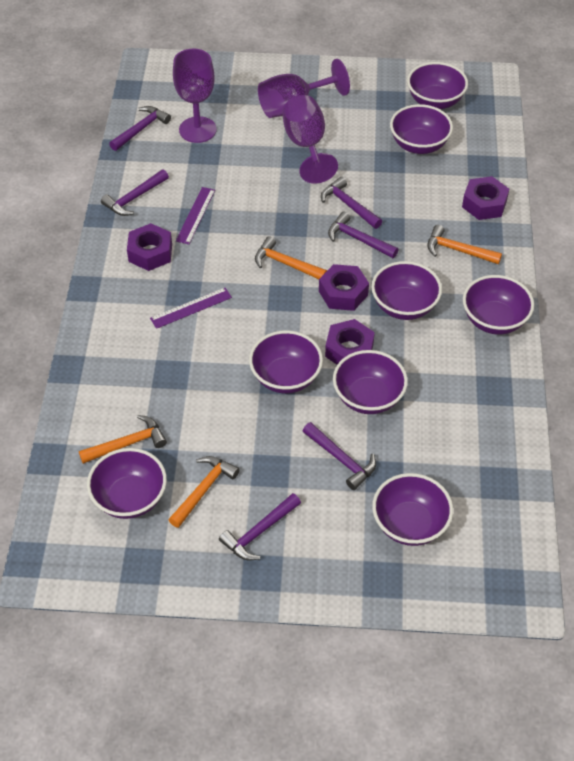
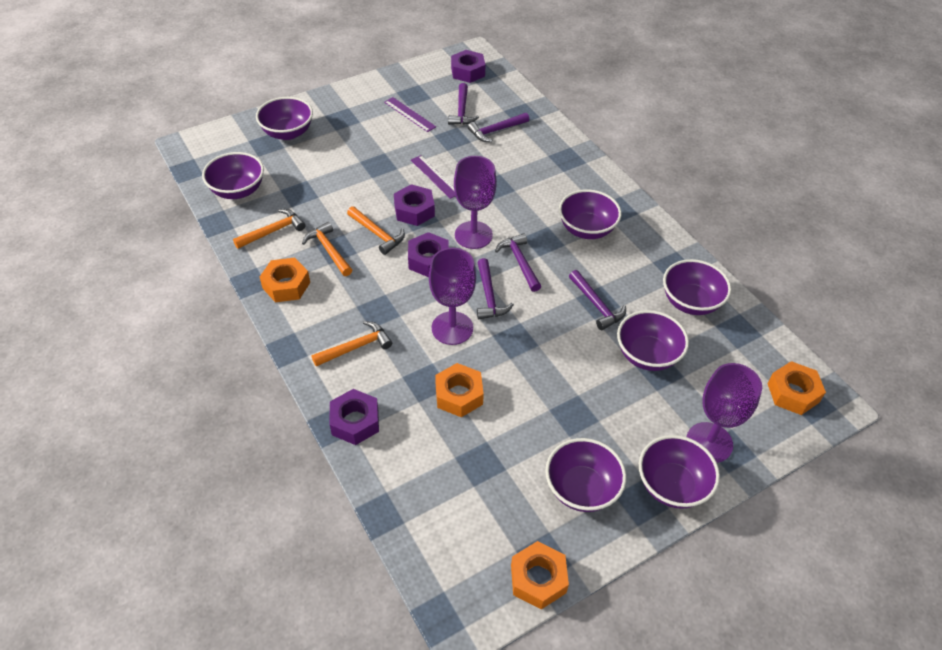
orange nut: 0 -> 4
purple bowl: 8 -> 7
purple hammer: 6 -> 5

